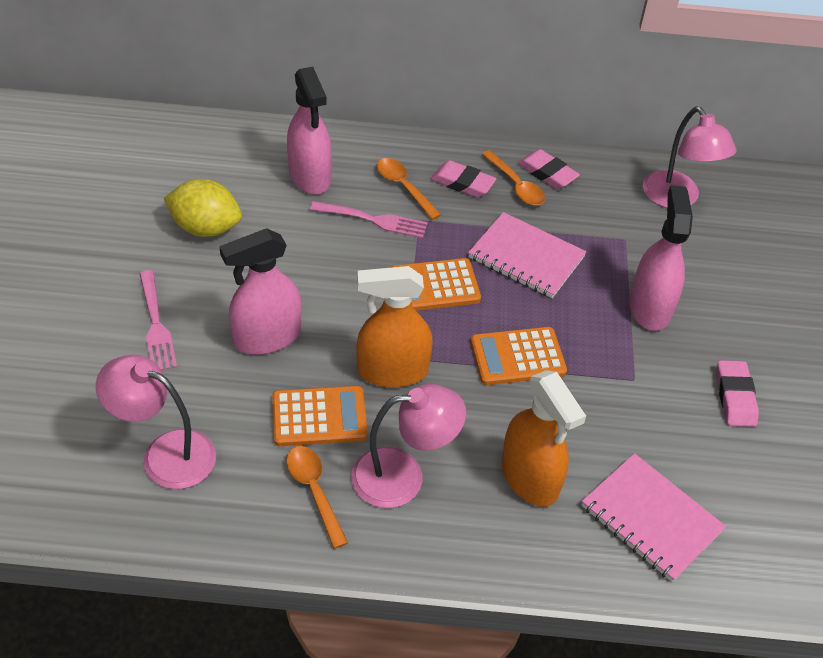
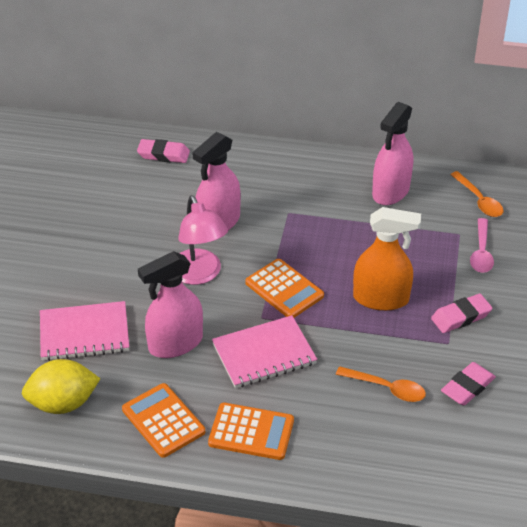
orange spoon: 3 -> 2
orange spray bottle: 2 -> 1
pink fork: 2 -> 0
pink lamp: 3 -> 1
pink spoon: 0 -> 1

